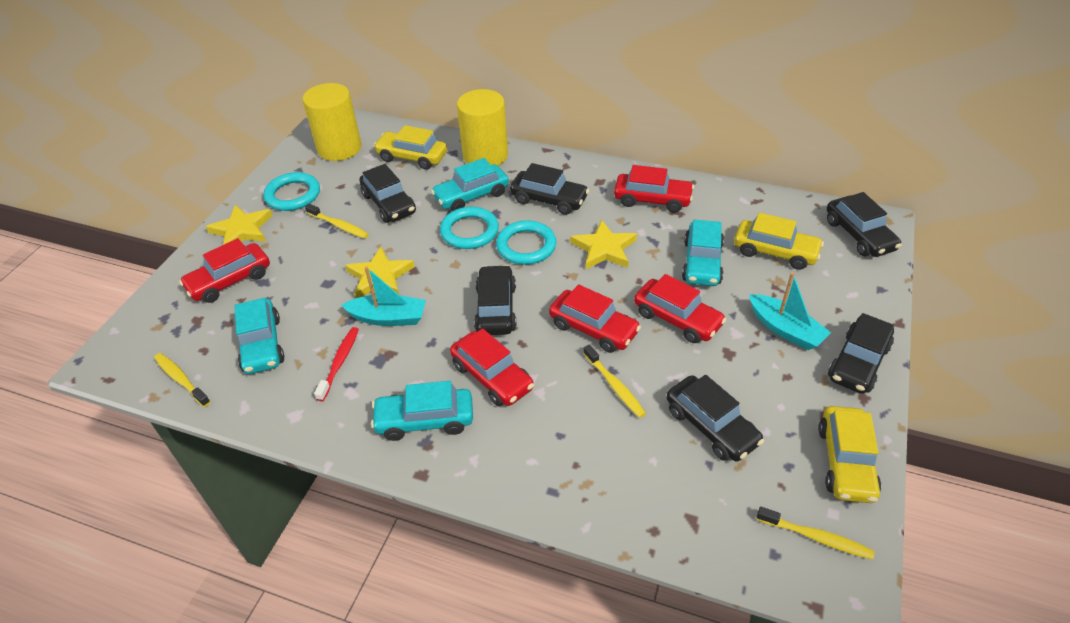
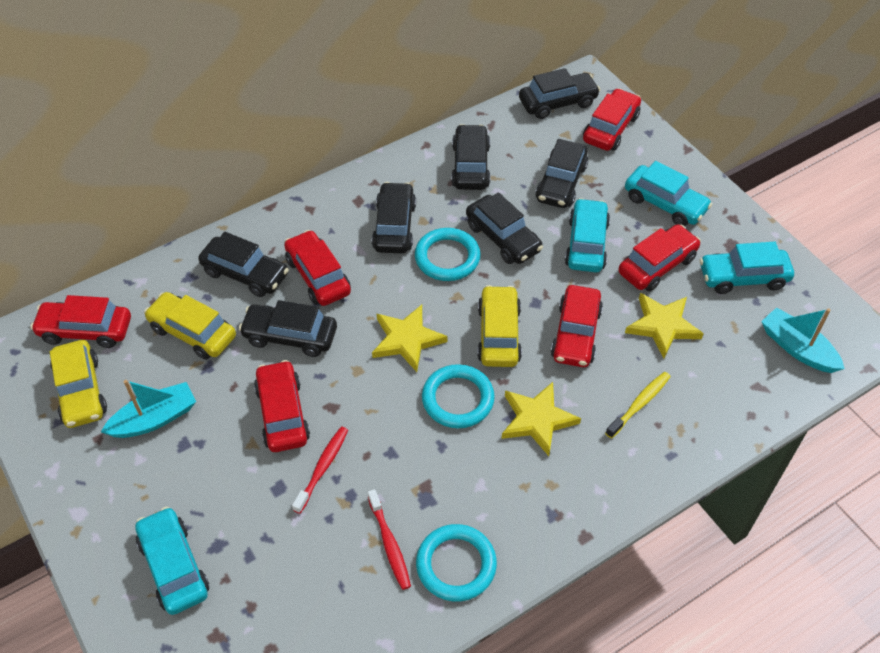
black car: 6 -> 7
red car: 5 -> 6
red toothbrush: 1 -> 2
yellow cylinder: 2 -> 0
yellow toothbrush: 4 -> 1

